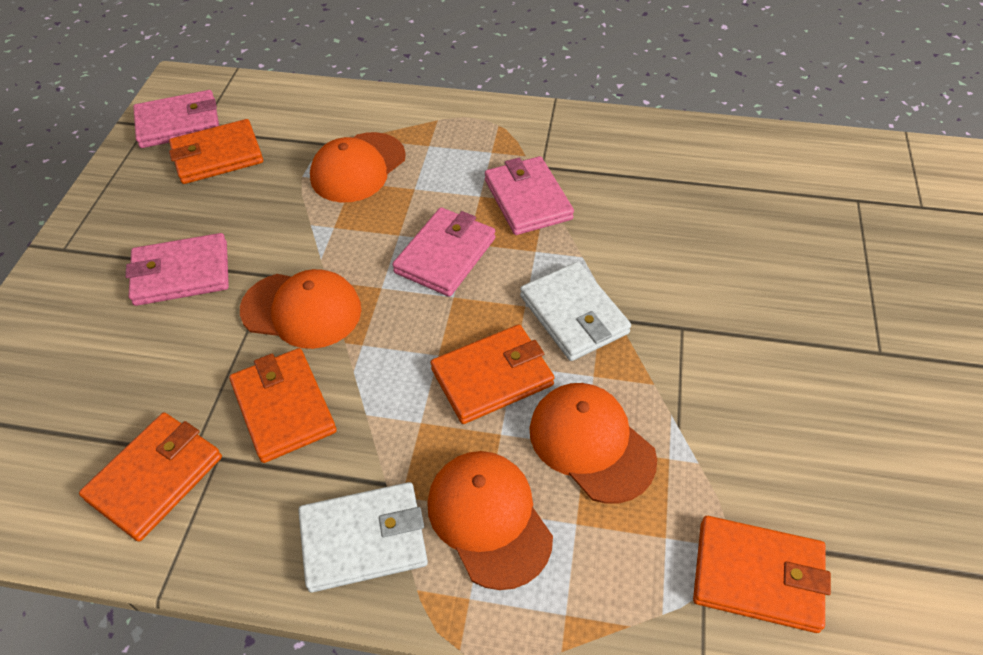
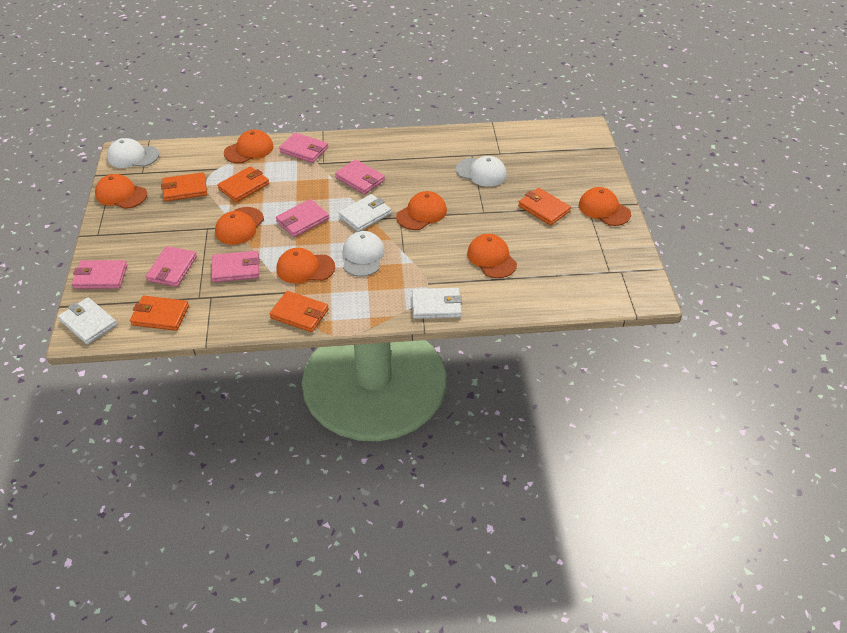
orange cap: 4 -> 7
pink wallet: 4 -> 6
white cap: 0 -> 3
white wallet: 2 -> 3

